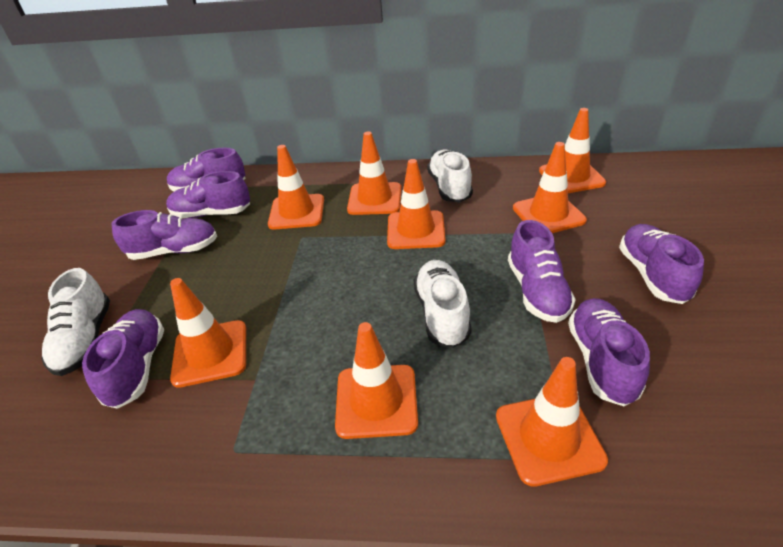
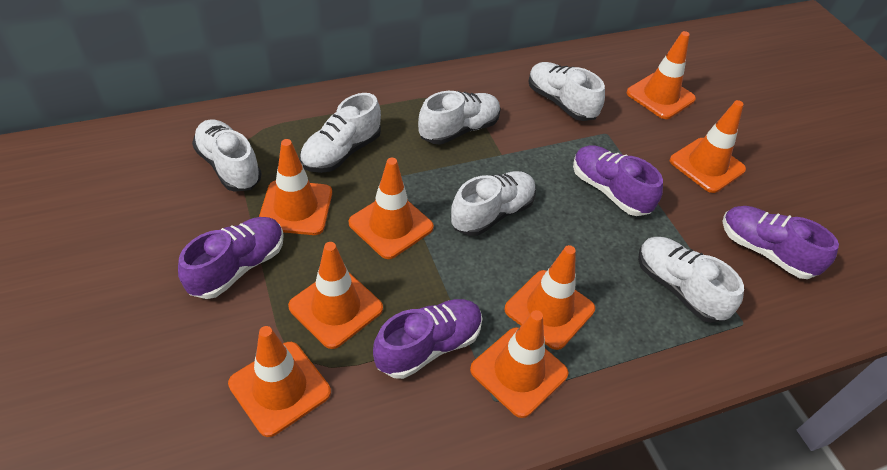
purple shoe: 7 -> 4
white shoe: 3 -> 6

